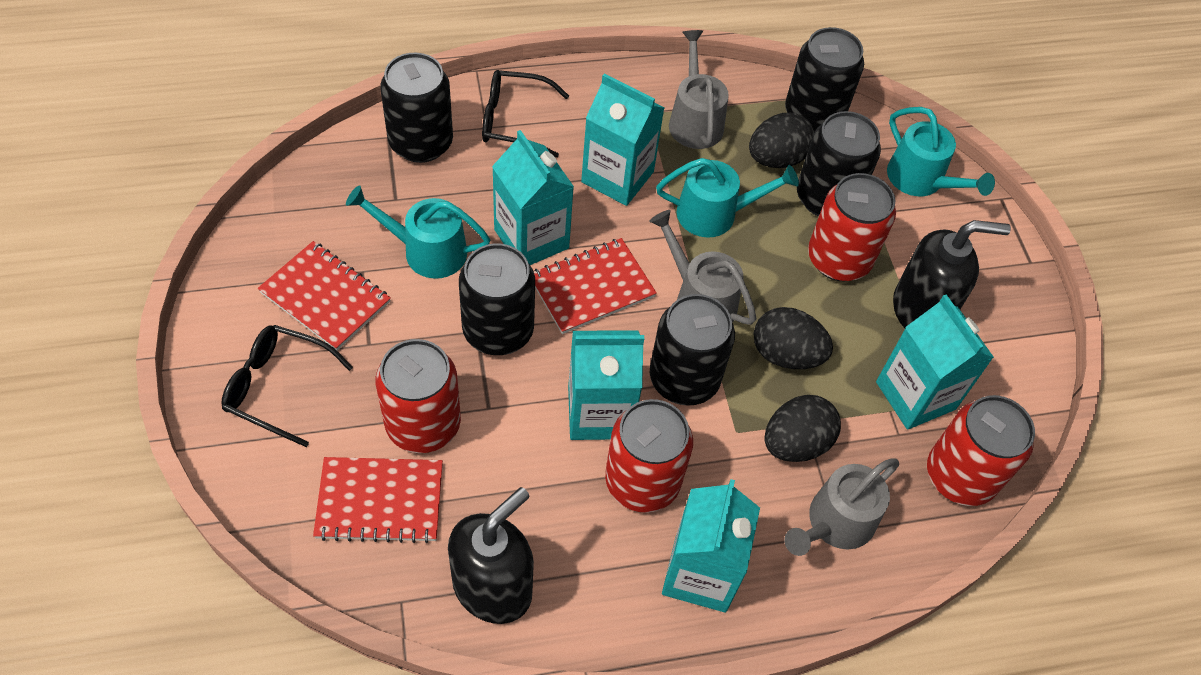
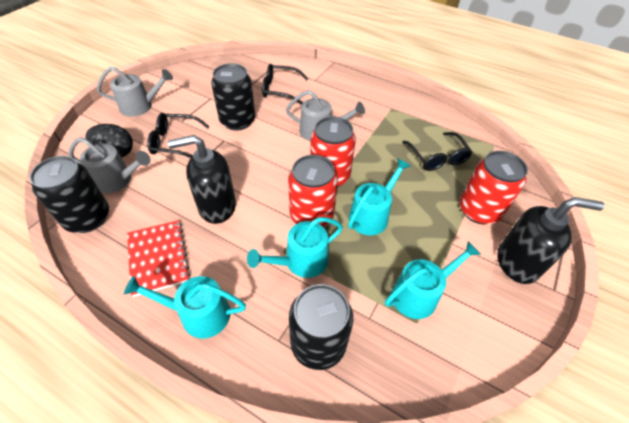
black can: 5 -> 3
black egg: 3 -> 1
black glasses: 2 -> 3
red can: 4 -> 3
red notebook: 3 -> 1
turquoise carton: 5 -> 0
turquoise watering can: 3 -> 4

